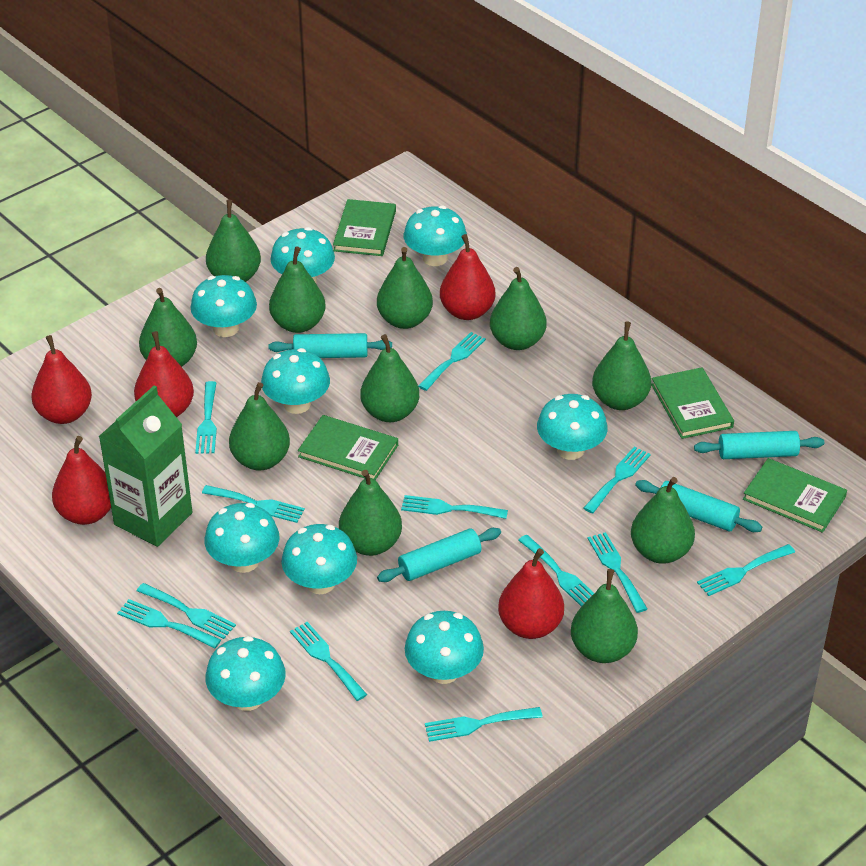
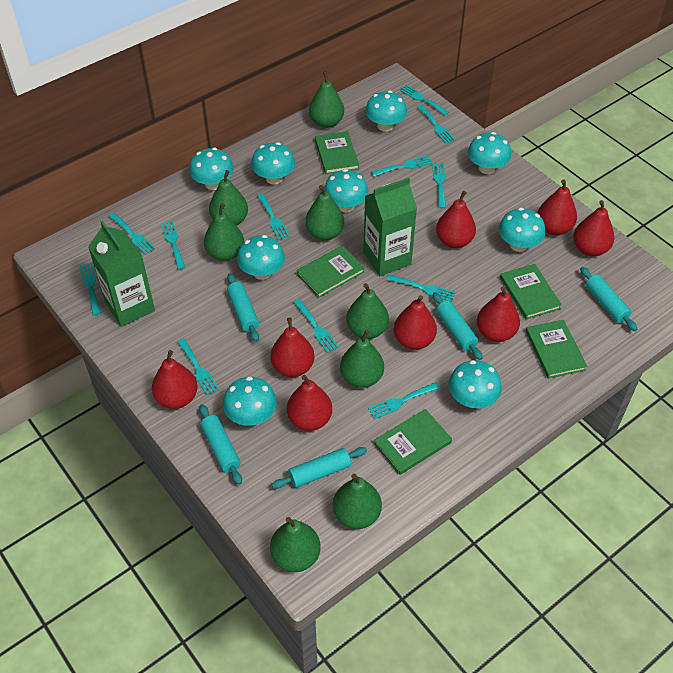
green book: 4 -> 5
green carton: 1 -> 2
green pear: 11 -> 8
red pear: 5 -> 8
turquoise rolling pin: 4 -> 5

